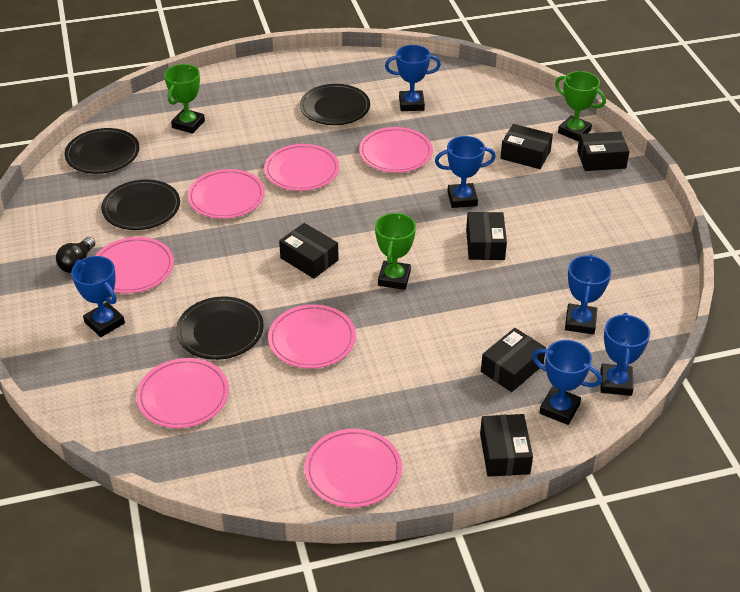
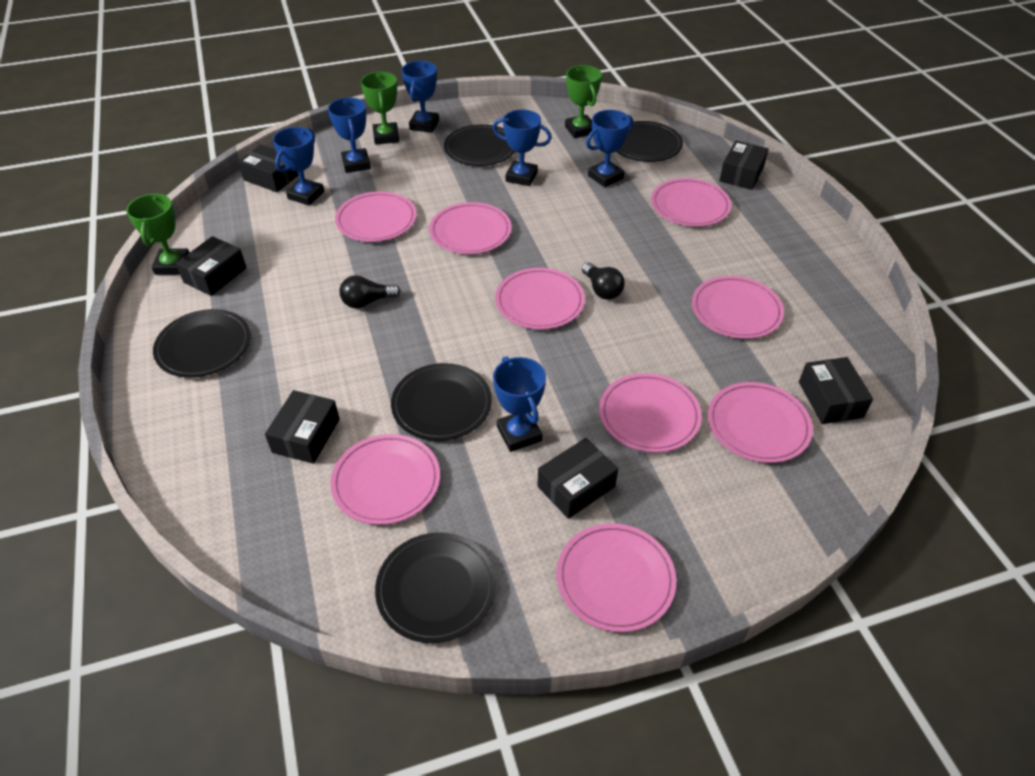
black light bulb: 1 -> 2
black plate: 4 -> 5
pink plate: 7 -> 9

